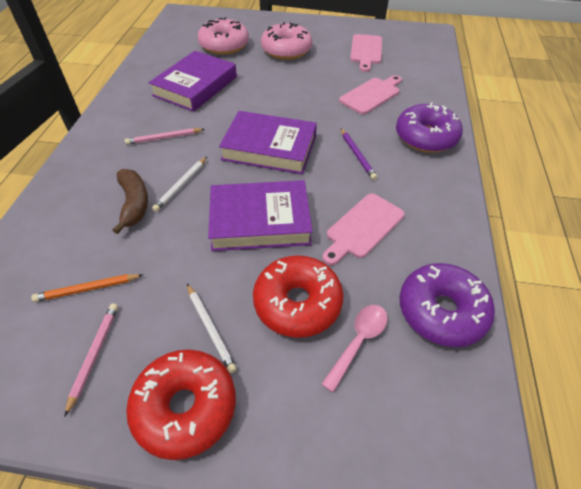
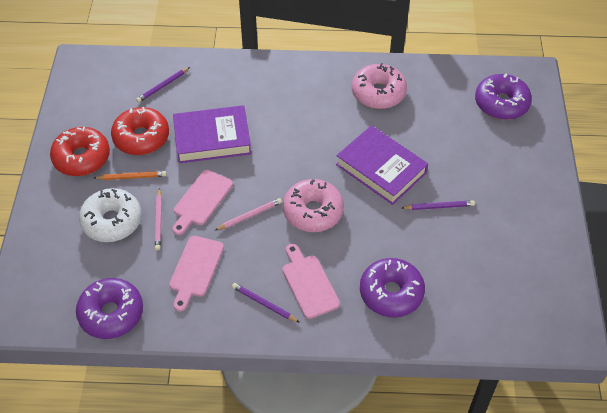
brown banana: 1 -> 0
pink spoon: 1 -> 0
purple book: 3 -> 2
purple donut: 2 -> 3
purple pencil: 1 -> 3
white donut: 0 -> 1
white pencil: 2 -> 0

